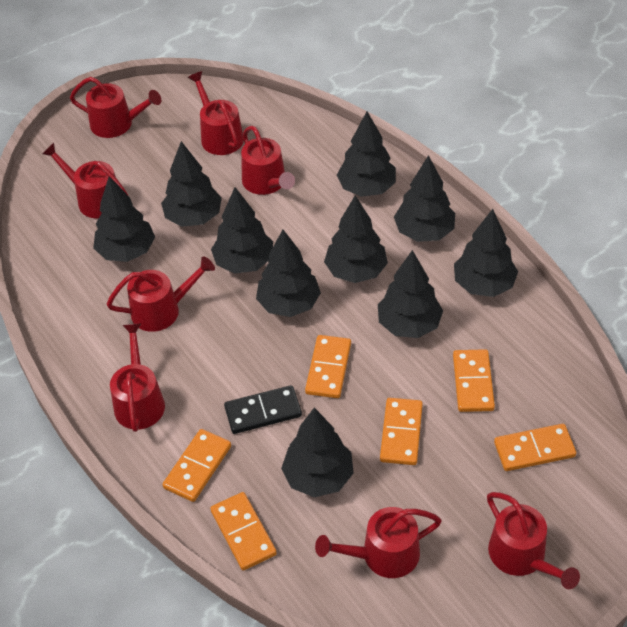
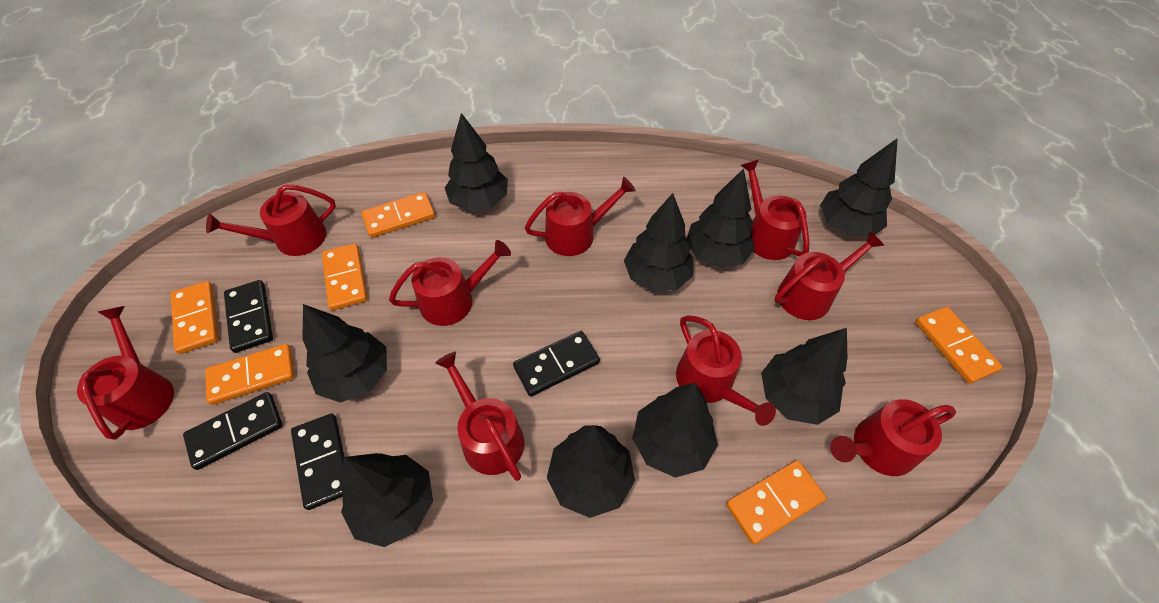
black domino: 1 -> 4
black tree: 10 -> 9
red watering can: 8 -> 9

